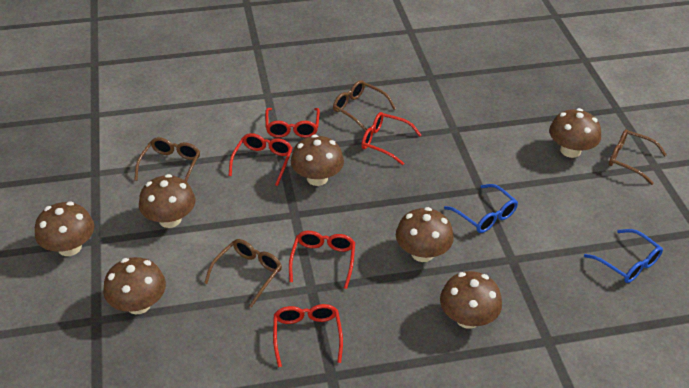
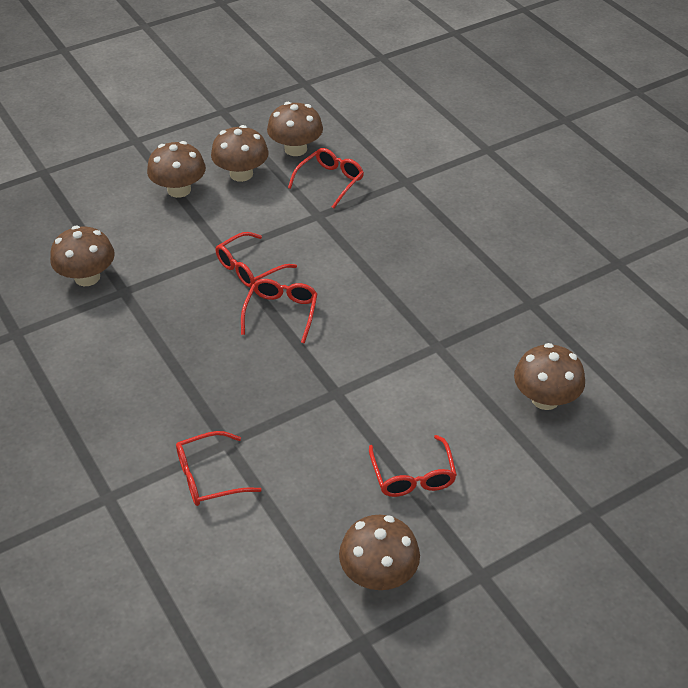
blue glasses: 2 -> 0
brown glasses: 4 -> 0
brown mushroom: 7 -> 6

